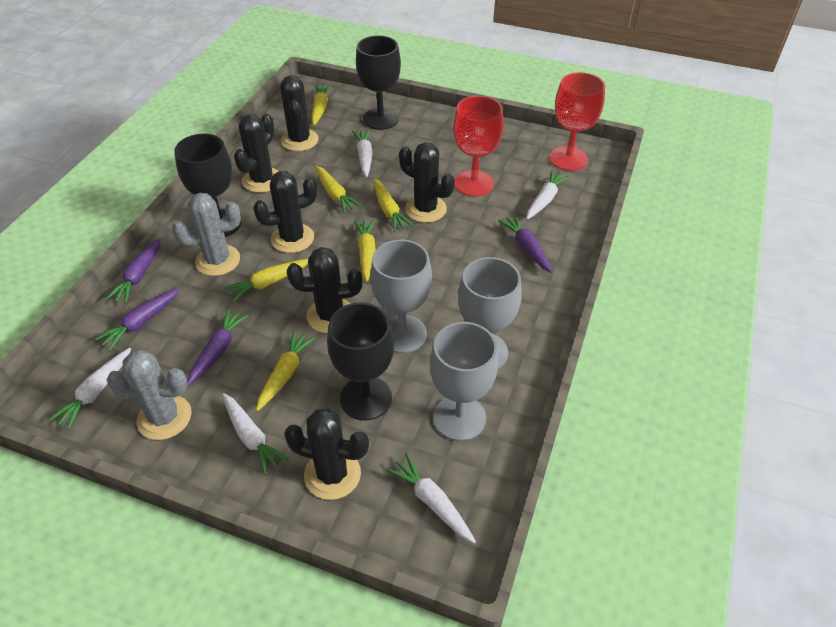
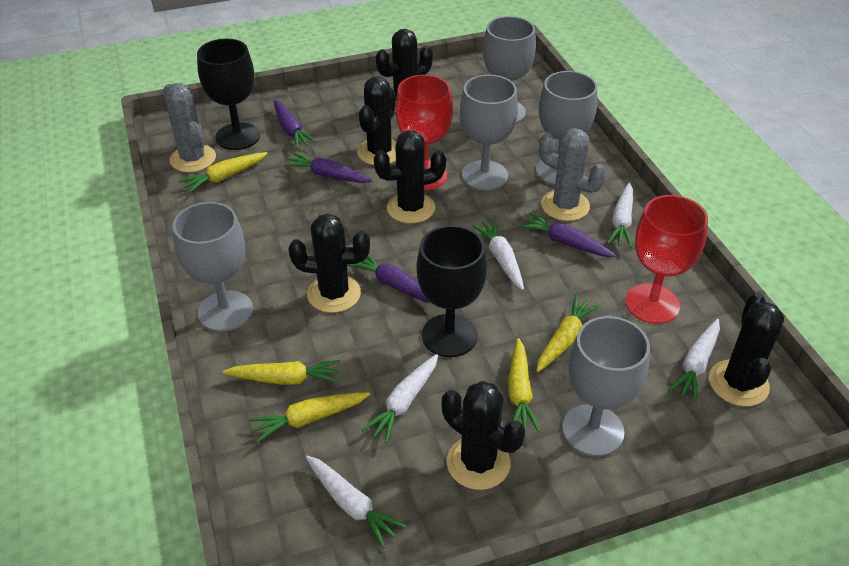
black goblet: 3 -> 2
grey goblet: 3 -> 5
yellow carrot: 6 -> 5

